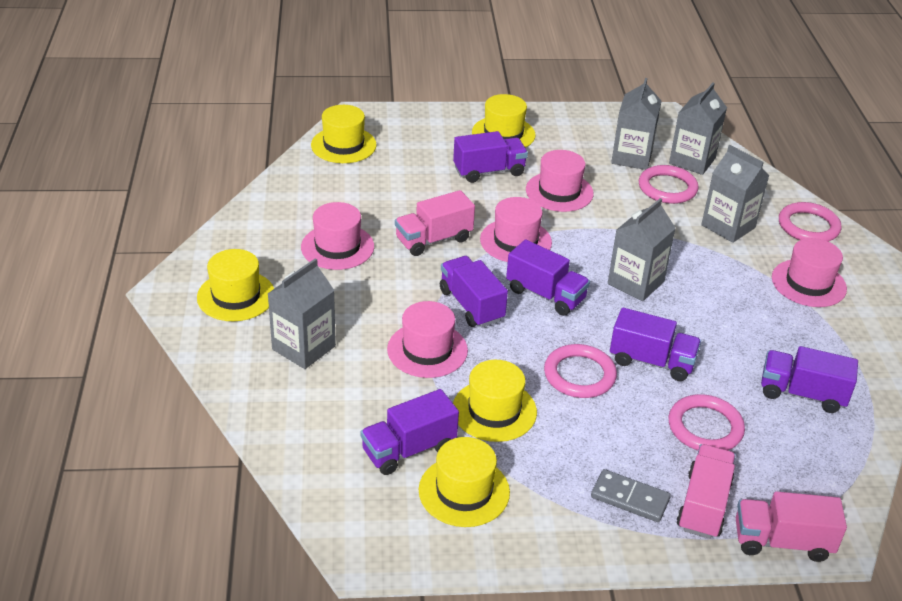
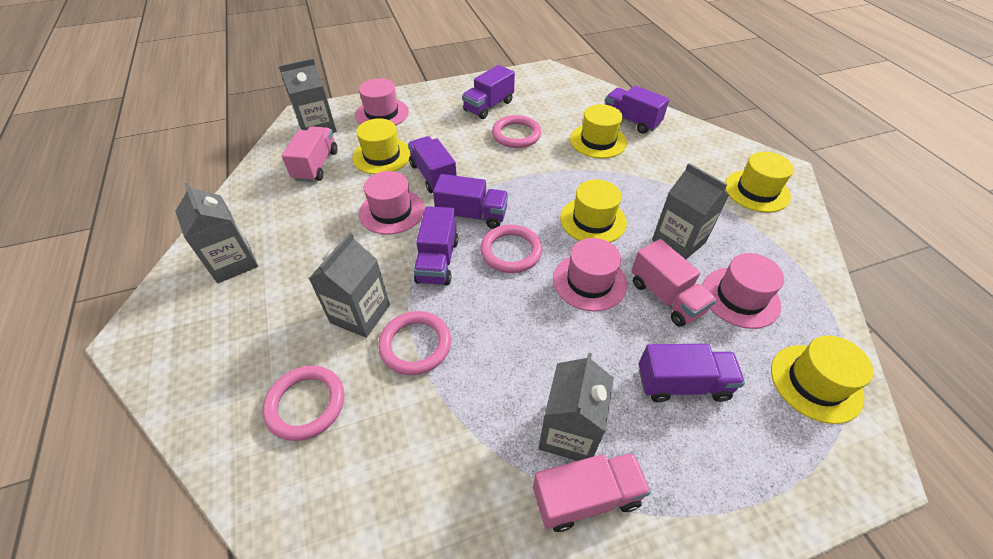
grey domino: 1 -> 0
pink hat: 5 -> 4

